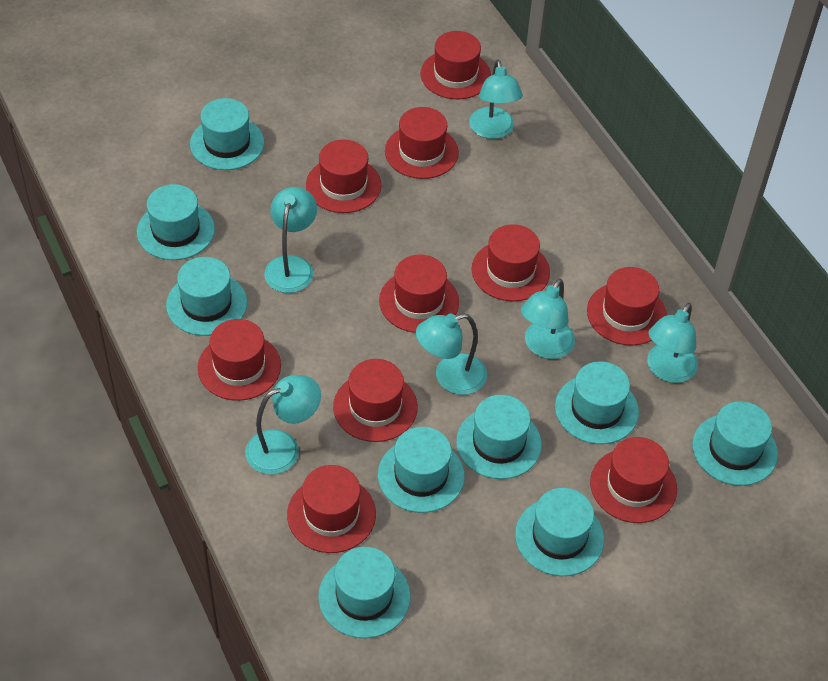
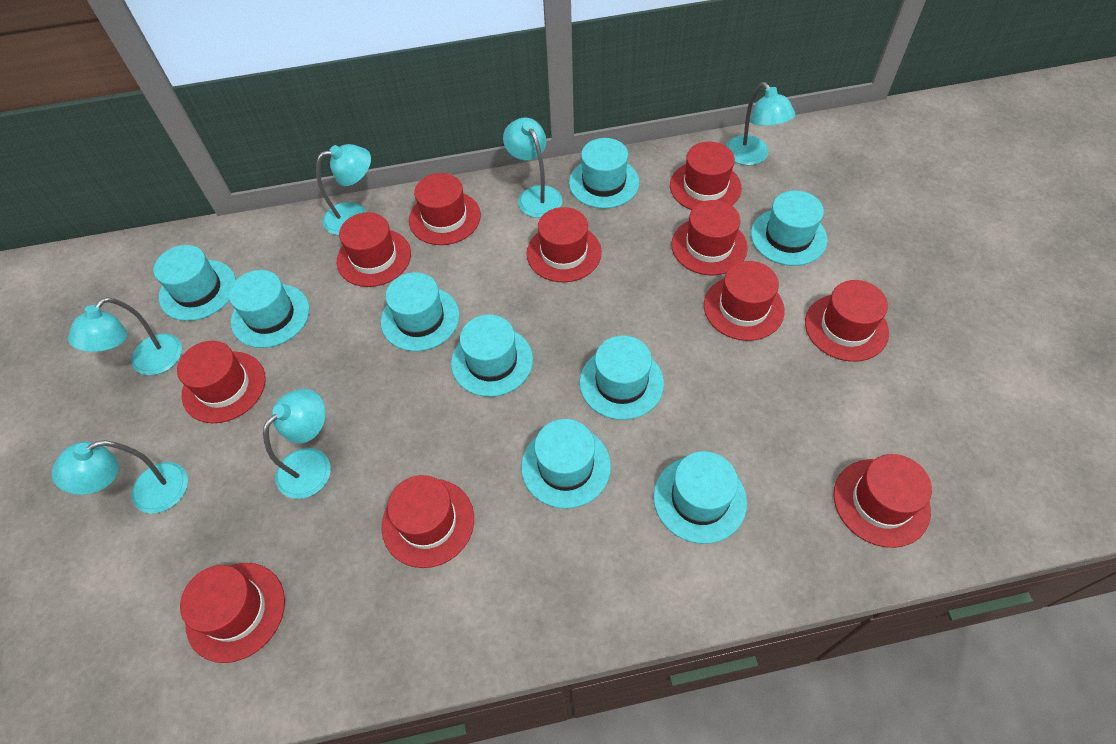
red hat: 10 -> 11

